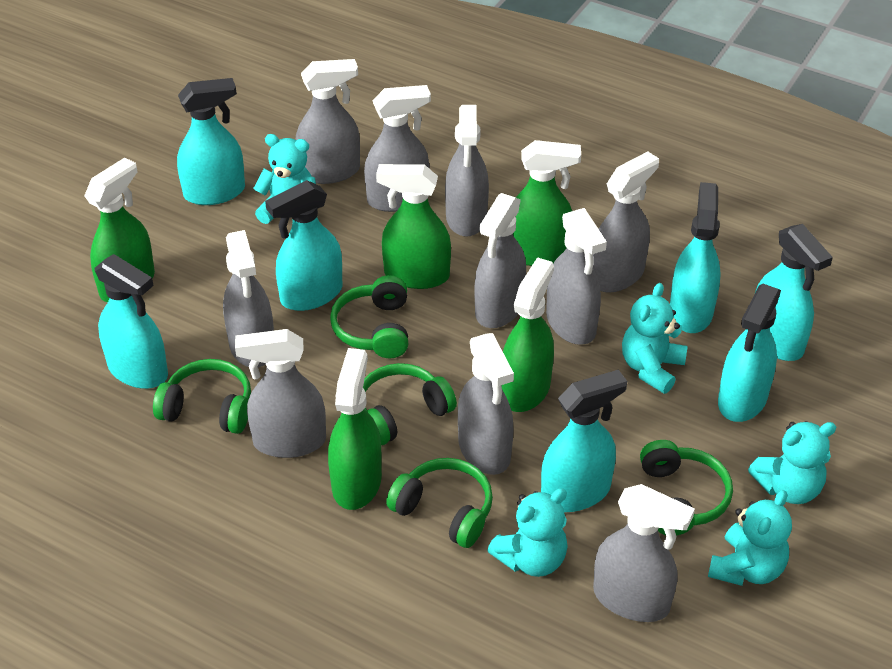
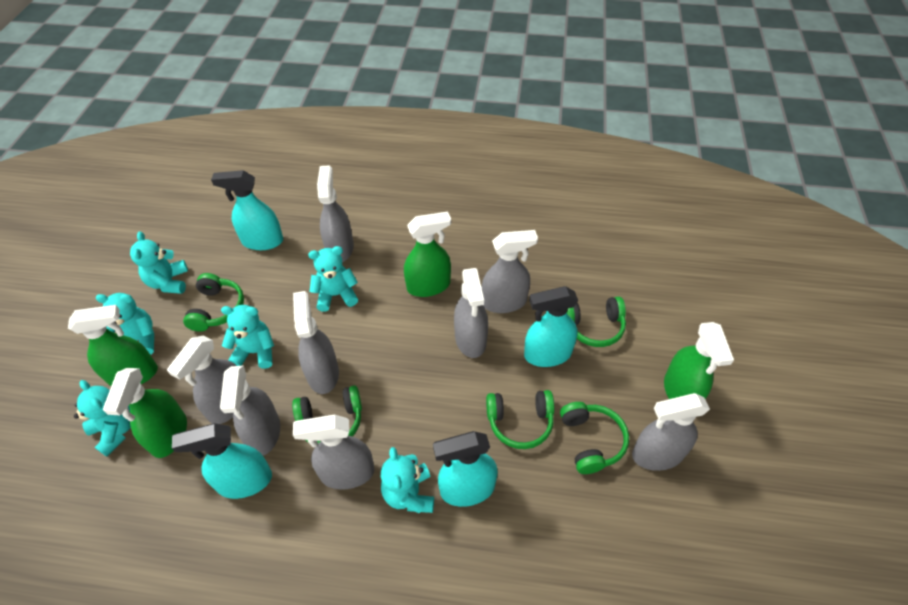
green spray bottle: 5 -> 4
grey spray bottle: 10 -> 8
turquoise spray bottle: 7 -> 4
turquoise teddy bear: 5 -> 6

